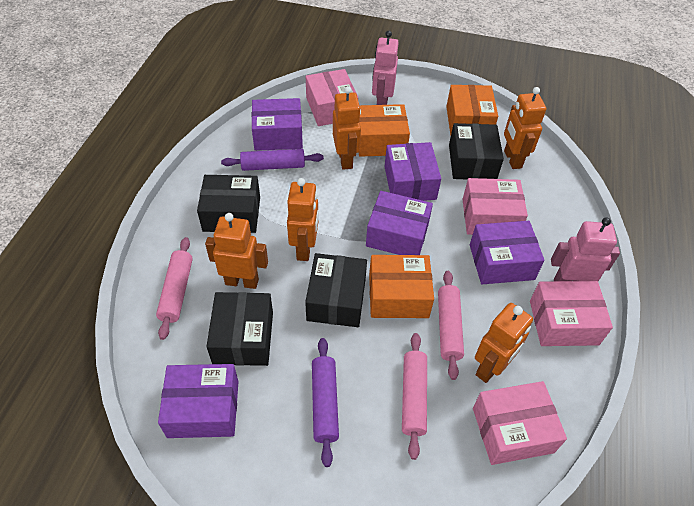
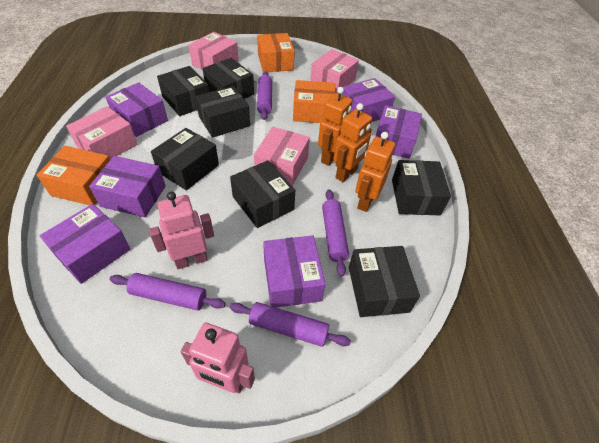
black box: 4 -> 7
orange robot: 5 -> 3
pink rolling pin: 3 -> 0
purple box: 5 -> 6
purple rolling pin: 2 -> 4

